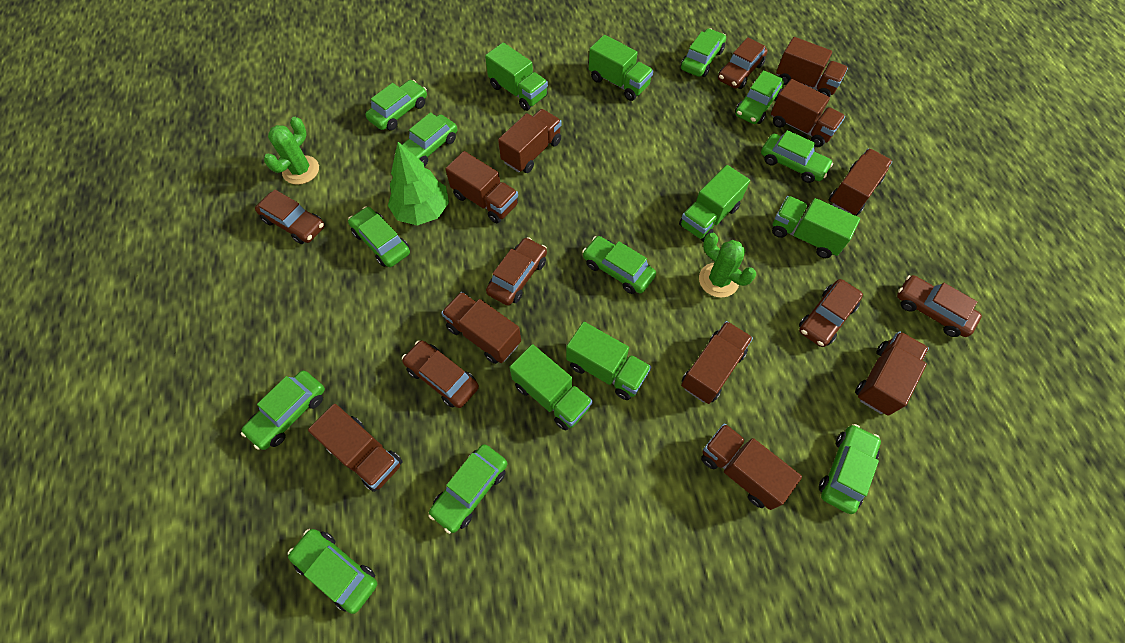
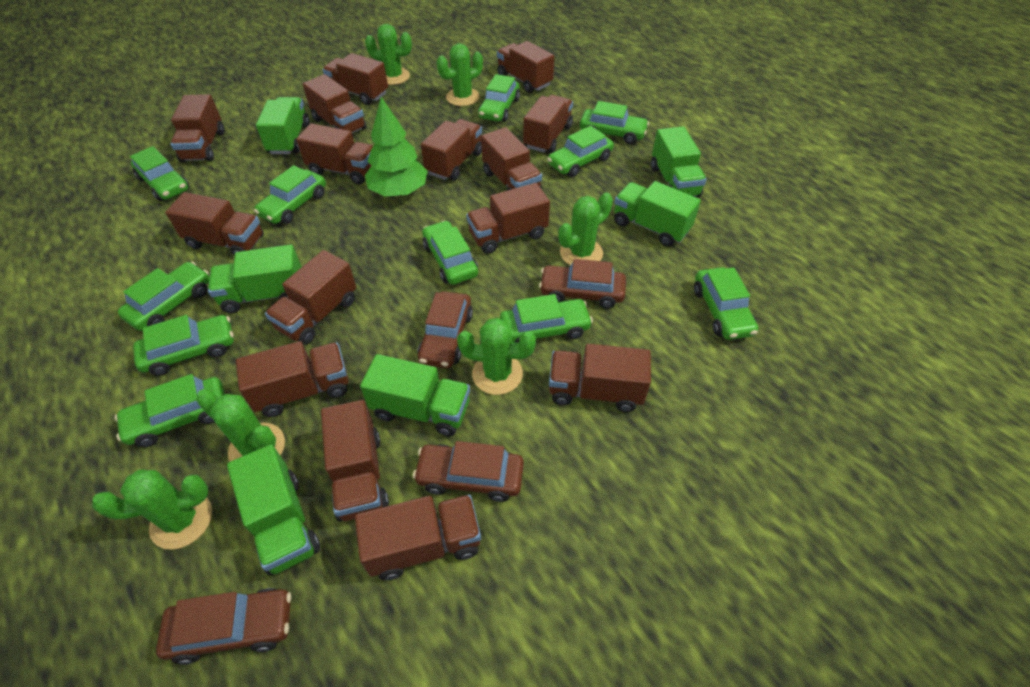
brown car: 6 -> 4
brown truck: 10 -> 15
green cactus: 2 -> 6

